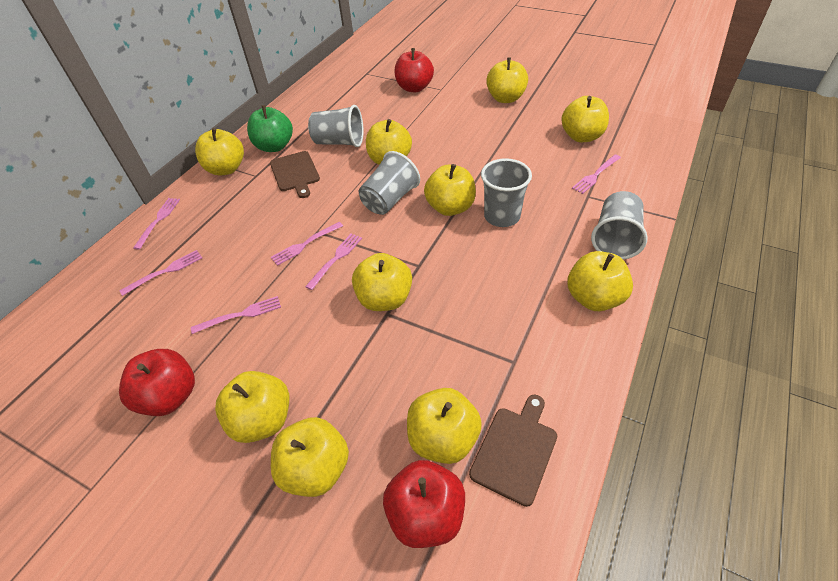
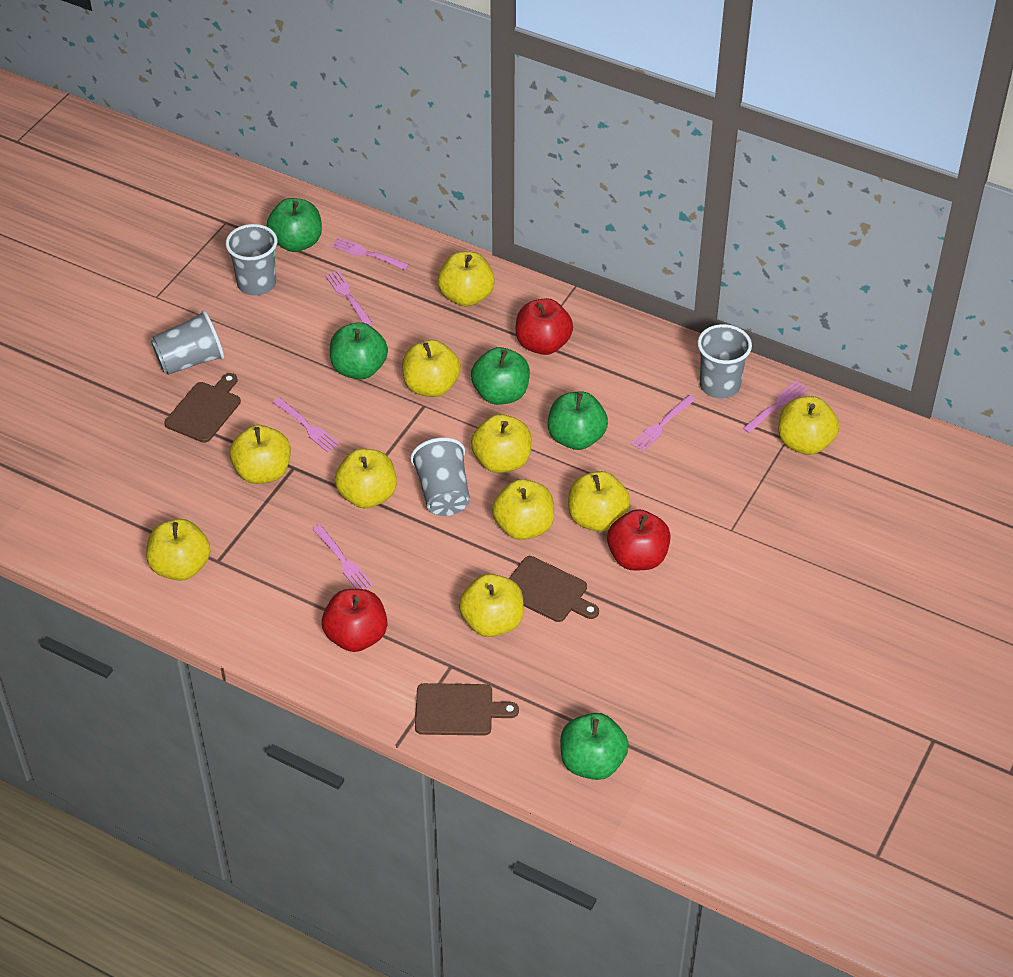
brown cutting board: 2 -> 3
green apple: 1 -> 5

